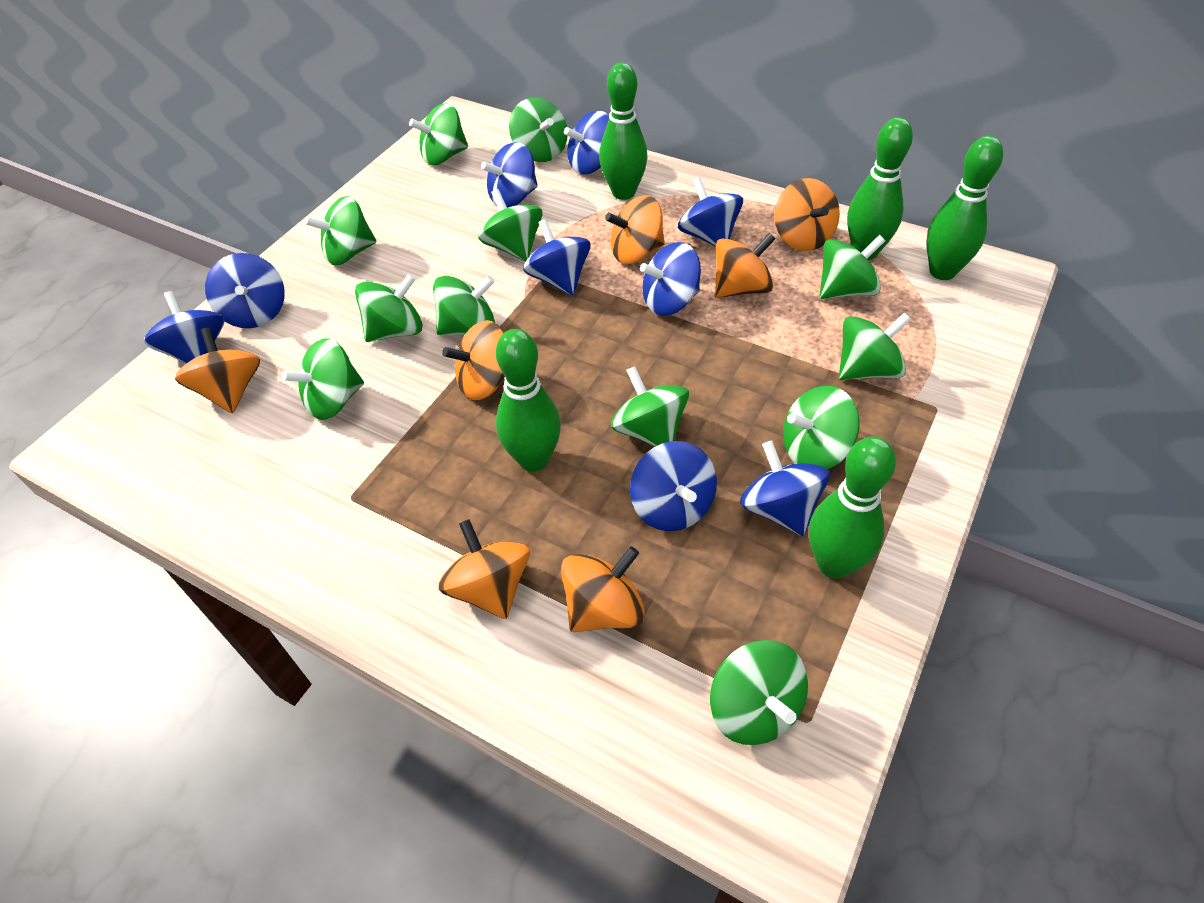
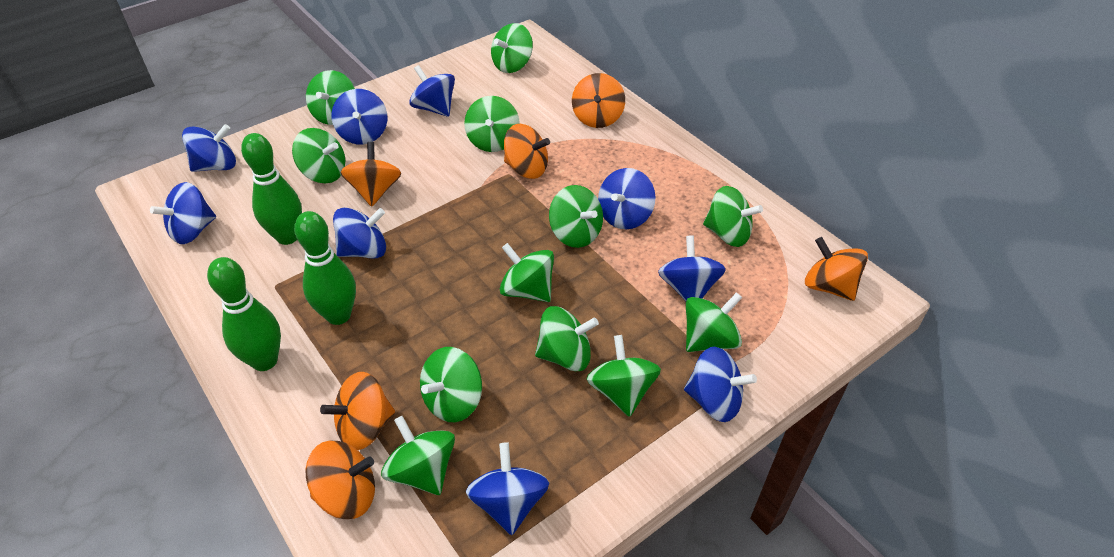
green bowling pin: 5 -> 3
orange spinning top: 7 -> 6

